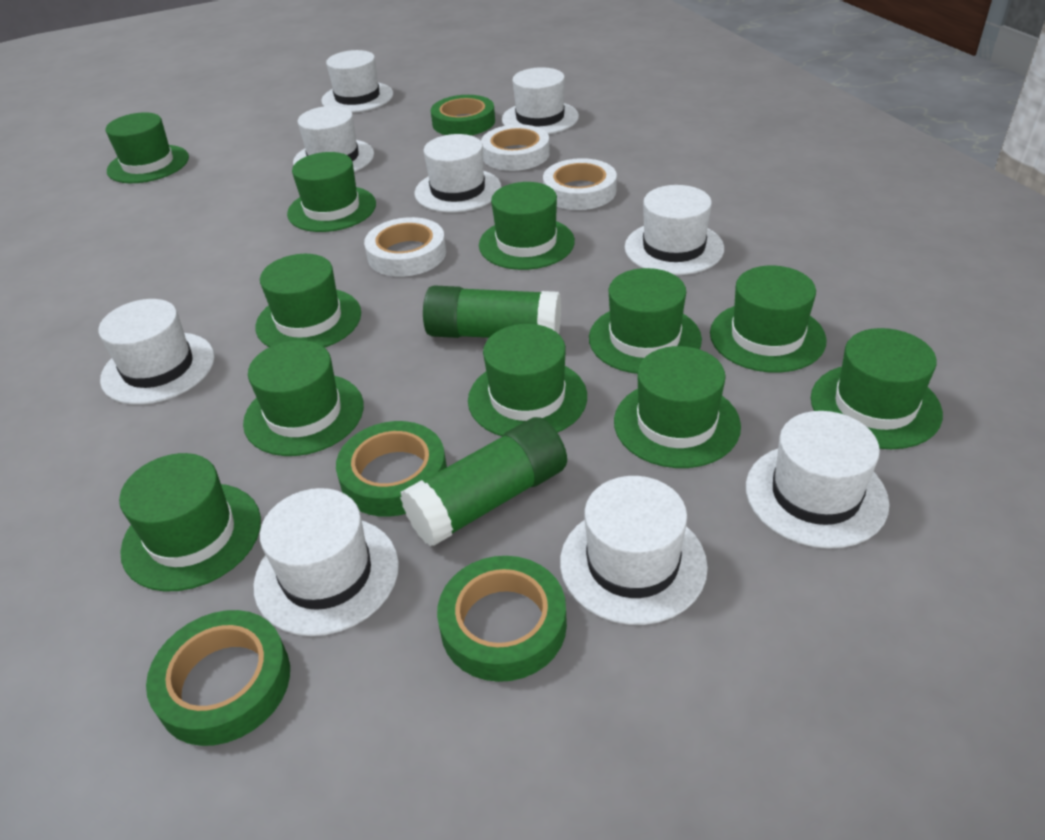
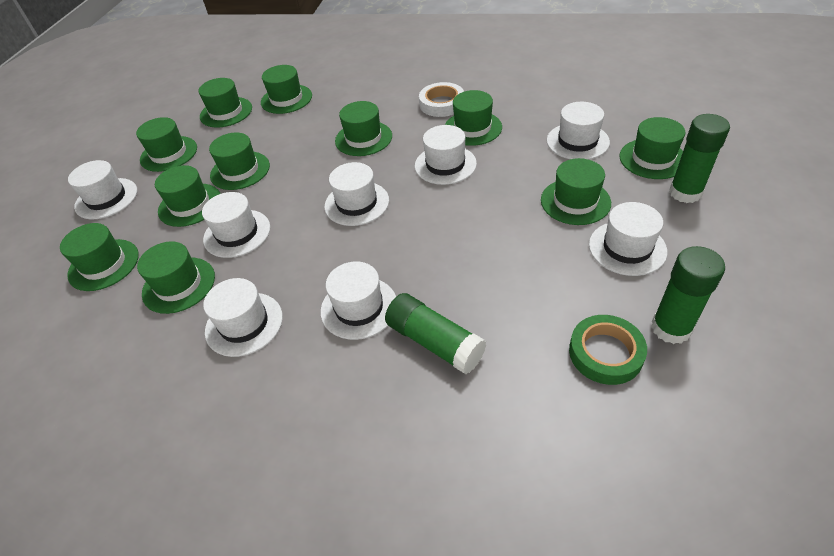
green glue stick: 2 -> 3
green tape: 4 -> 1
white hat: 9 -> 8
white tape: 3 -> 1

